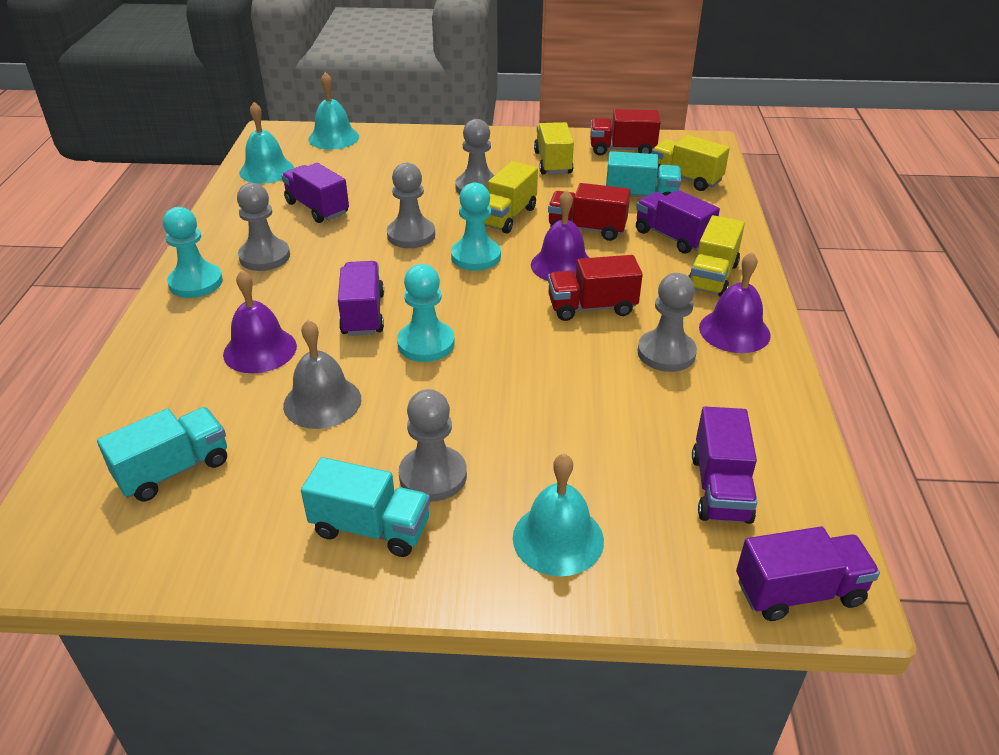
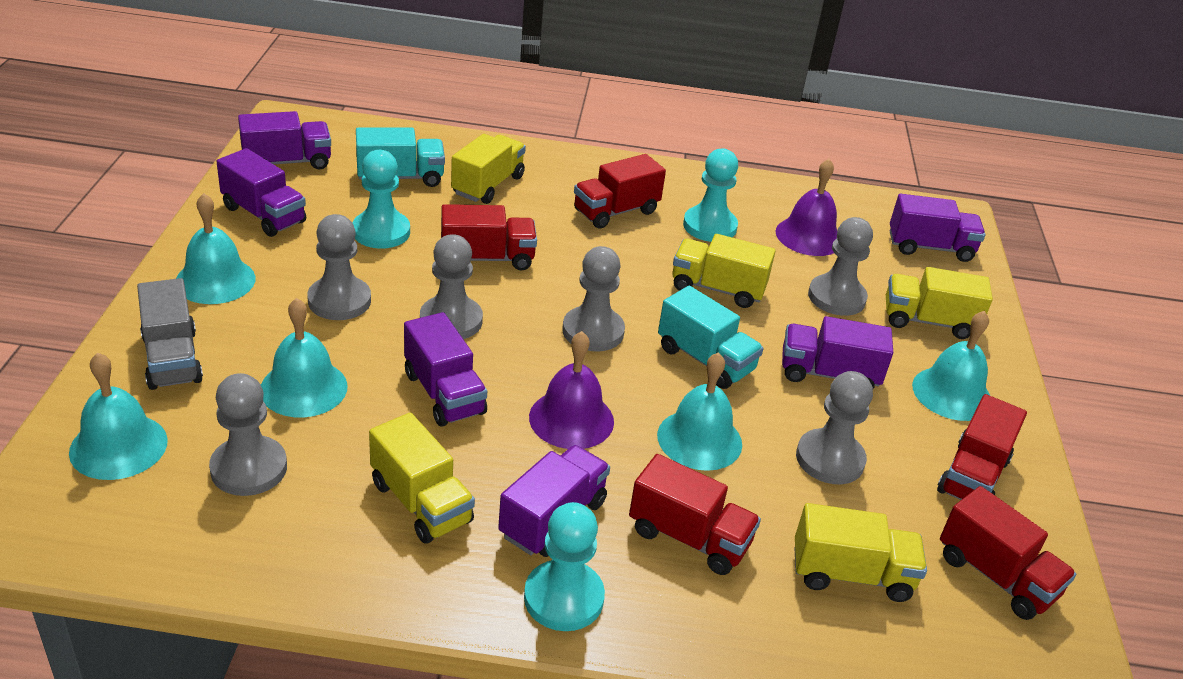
grey bell: 1 -> 0
grey pawn: 5 -> 6
grey truck: 0 -> 1
purple bell: 3 -> 2
purple truck: 5 -> 6
red truck: 3 -> 5
turquoise bell: 3 -> 5
turquoise truck: 3 -> 2
yellow truck: 4 -> 5

